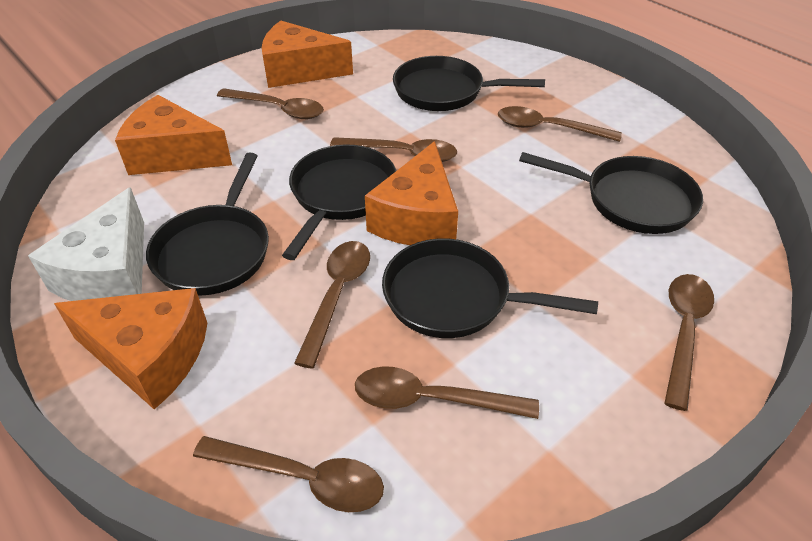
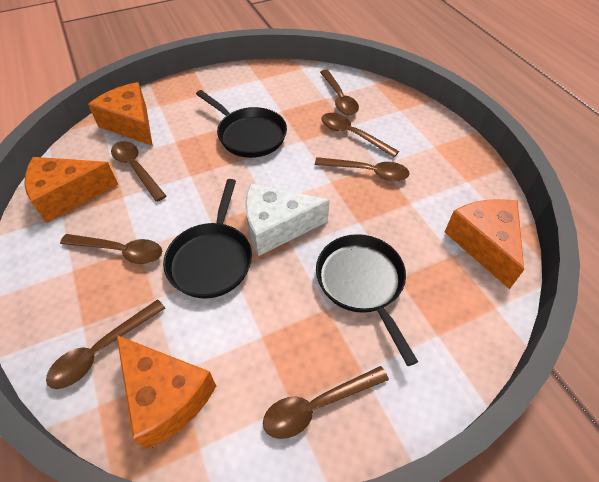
black pan: 5 -> 3

